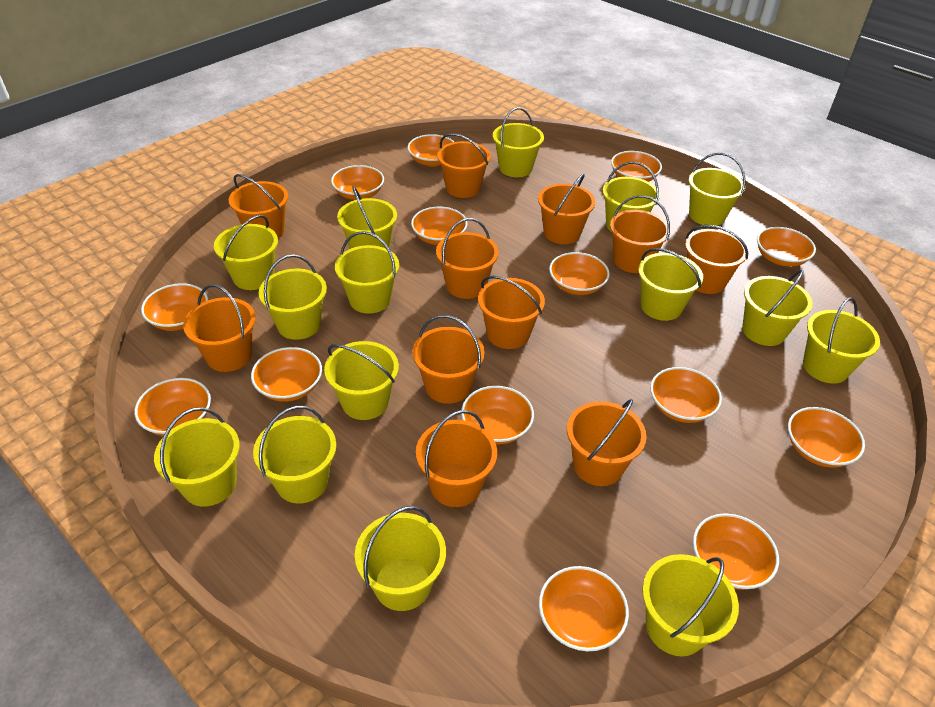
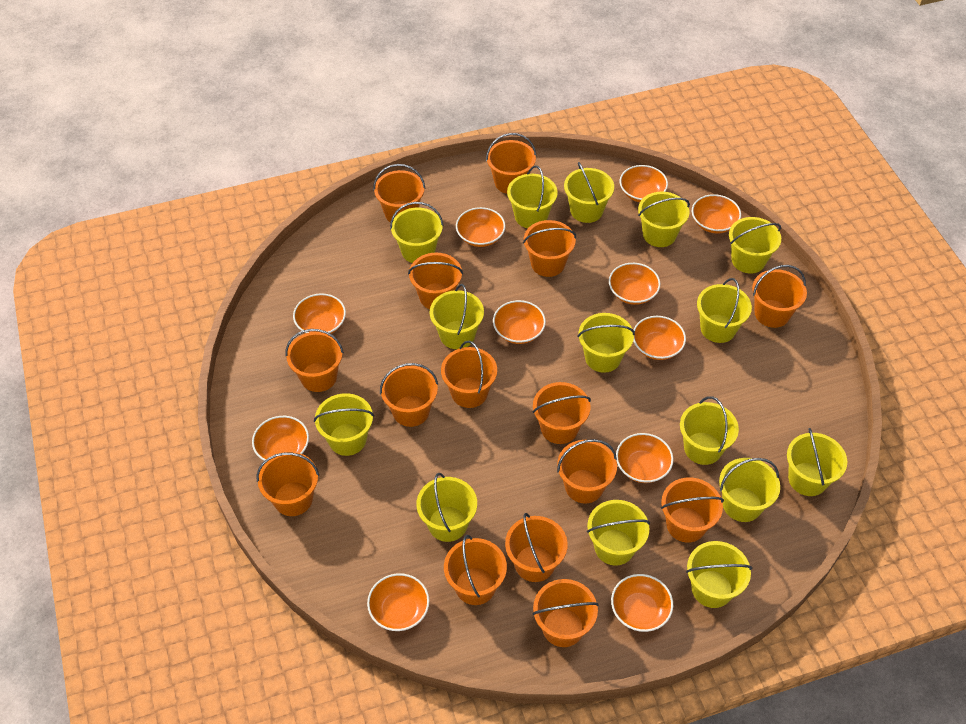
orange bowl: 14 -> 11
orange bucket: 11 -> 15

